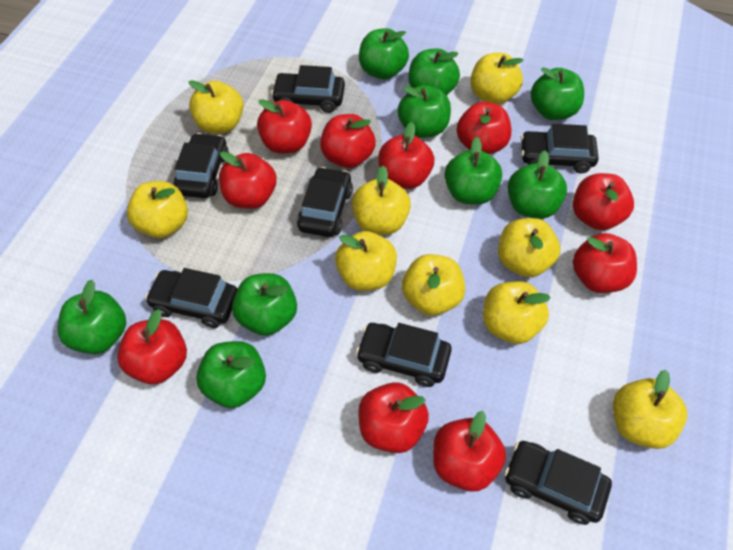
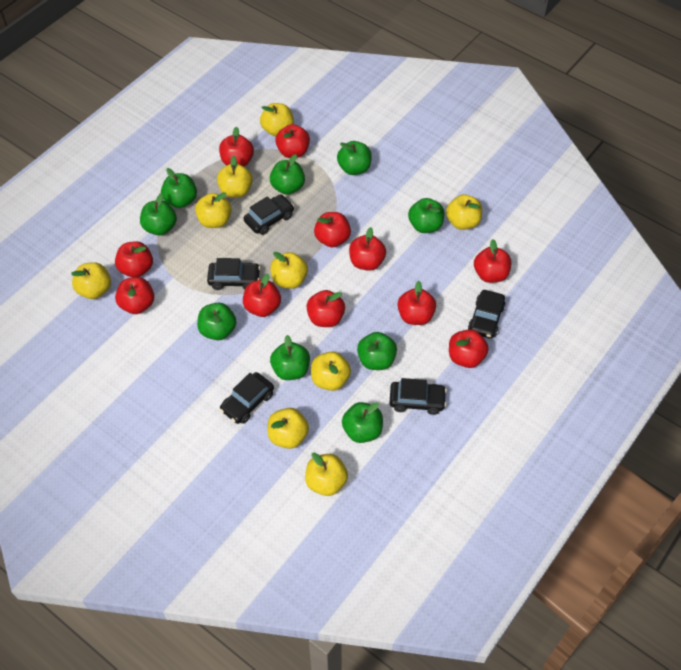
black car: 7 -> 5
red apple: 10 -> 11

